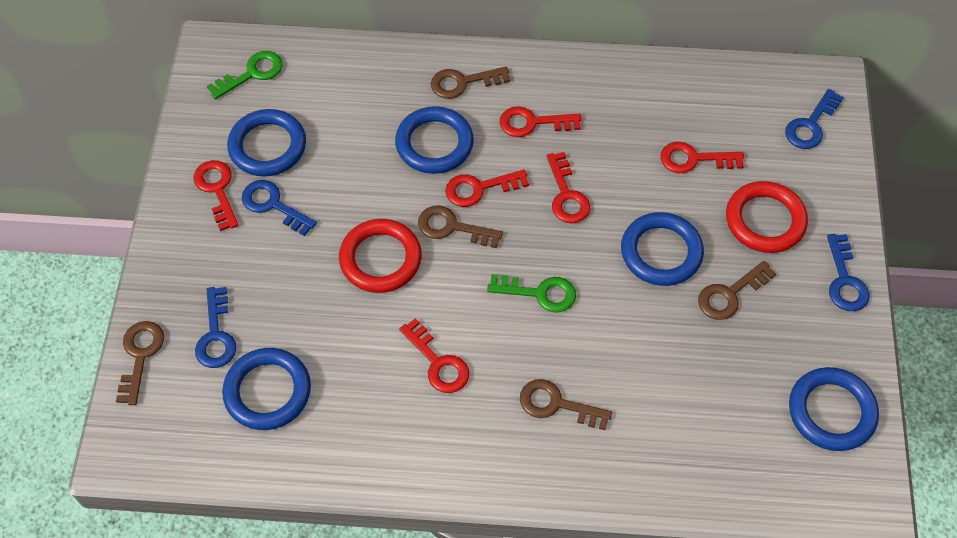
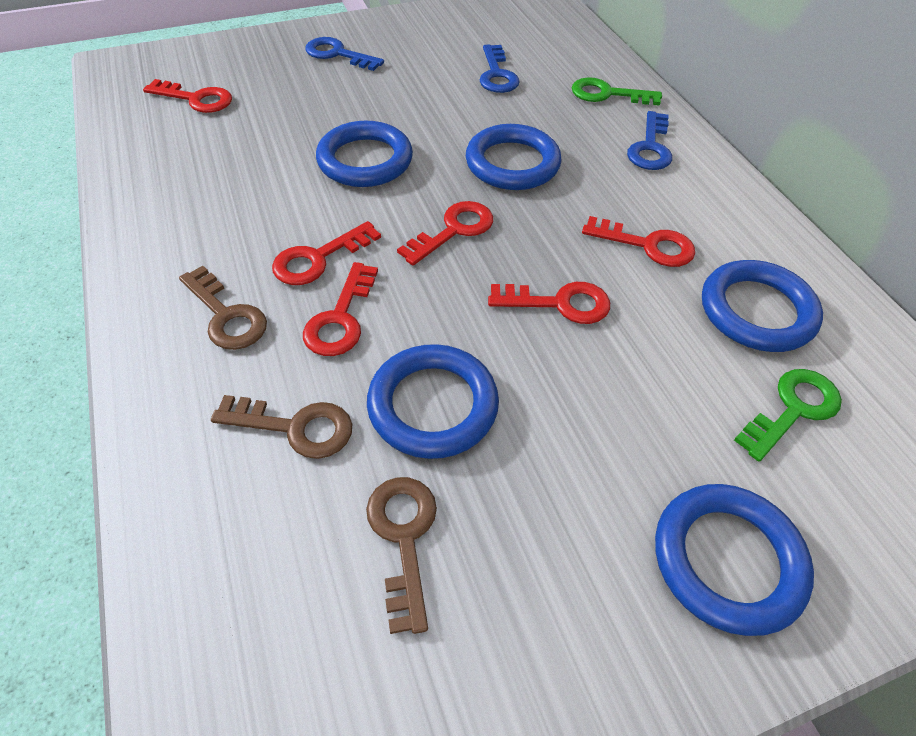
blue key: 4 -> 3
brown key: 5 -> 3
red ring: 2 -> 0

